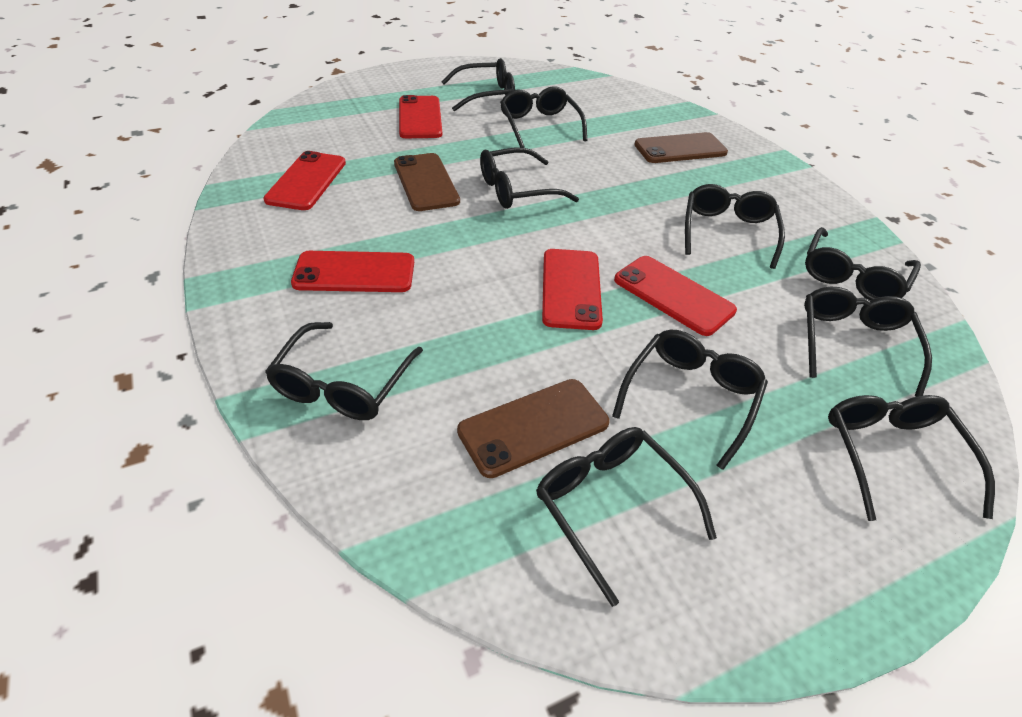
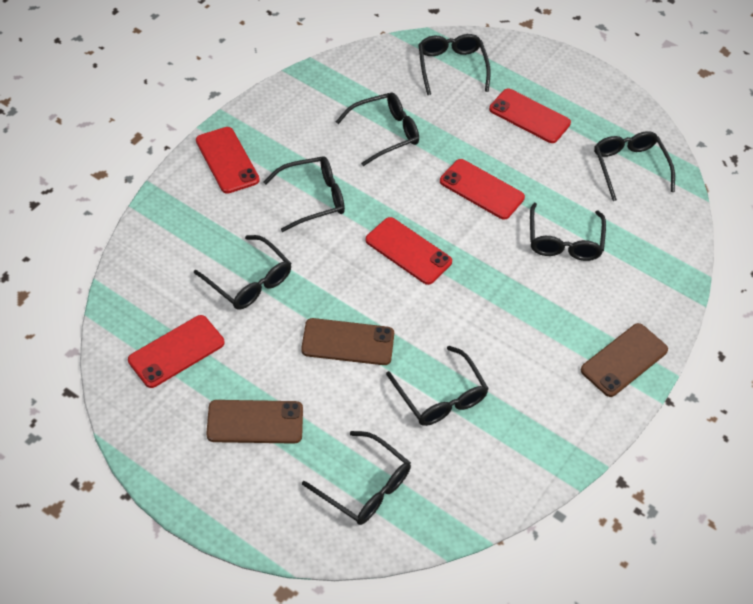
black glasses: 10 -> 8

